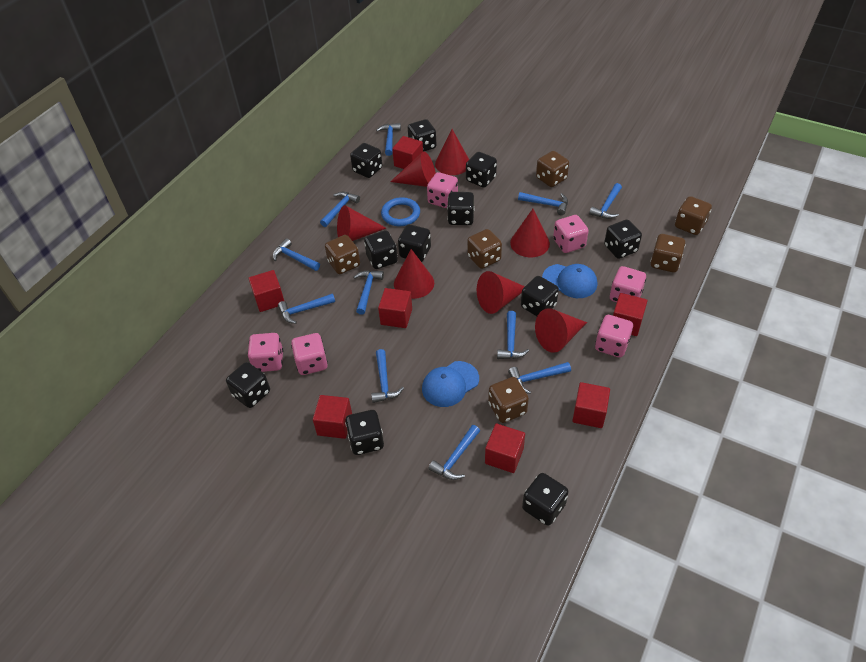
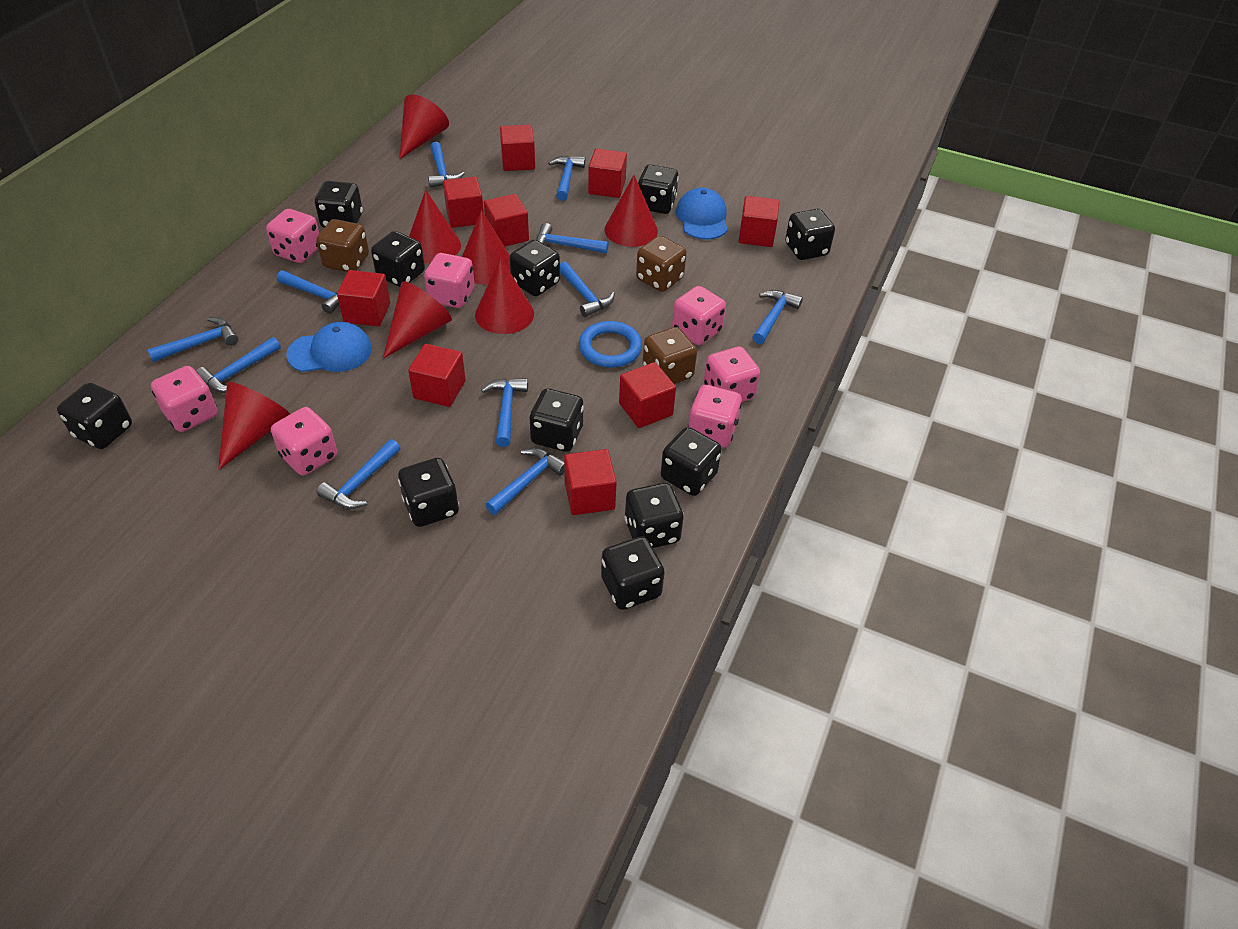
brown dice: 6 -> 3
pink dice: 6 -> 7
red cube: 7 -> 9

